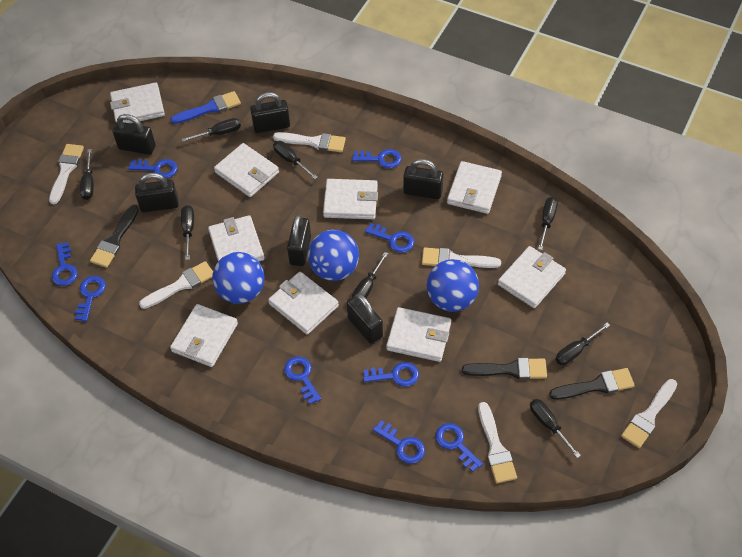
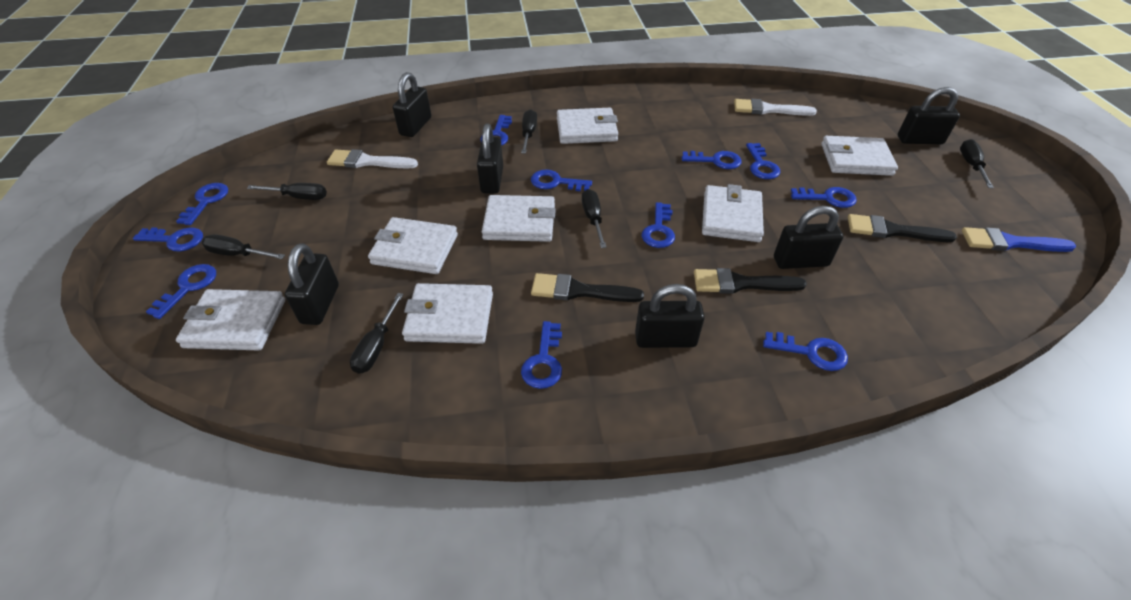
black screwdriver: 8 -> 6
blue ball: 3 -> 0
blue key: 9 -> 11
white brush: 6 -> 2
white wallet: 9 -> 7

